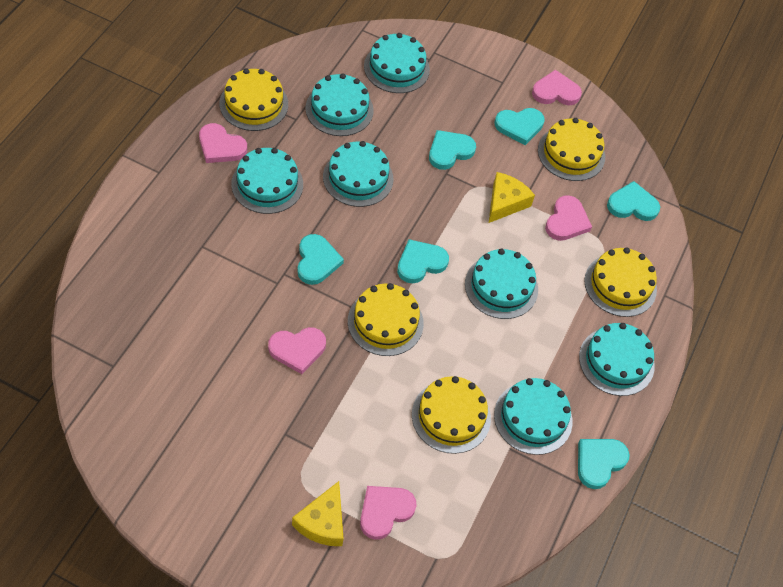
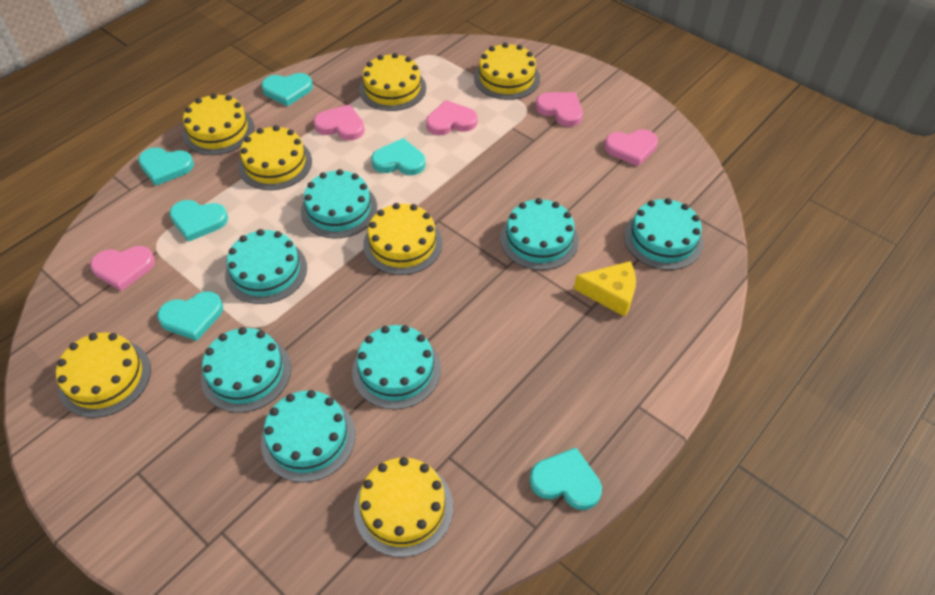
yellow cake: 5 -> 7
yellow cheese: 2 -> 1

